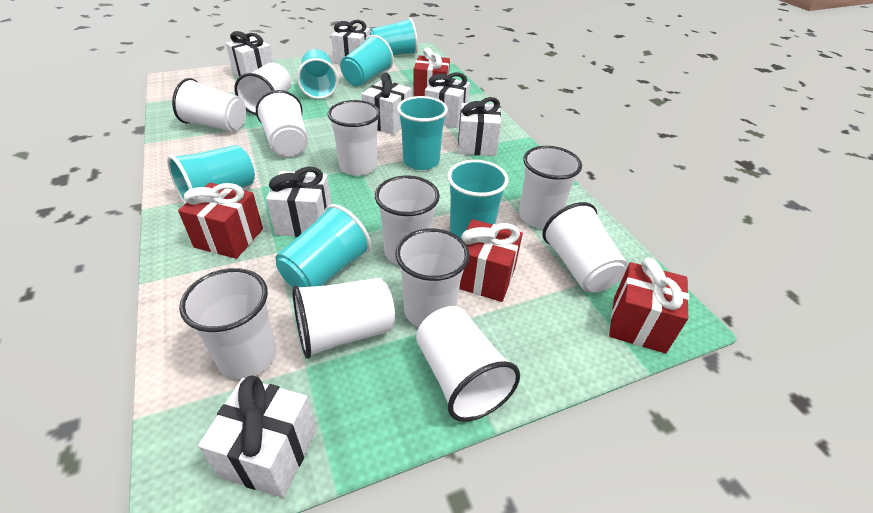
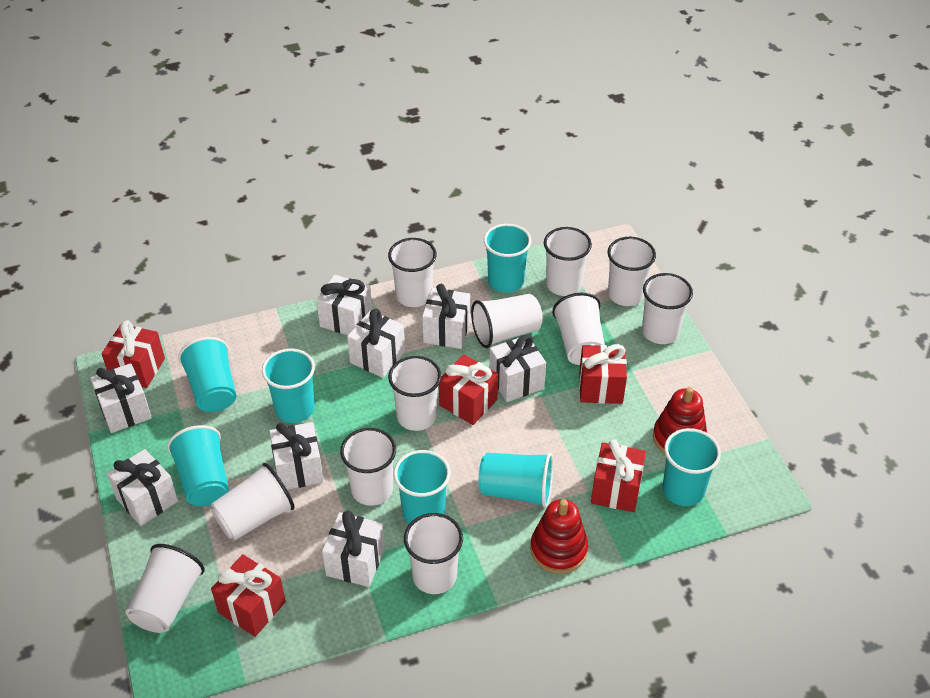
red gift: 4 -> 5
red stacking toy: 0 -> 2
white gift: 7 -> 8

